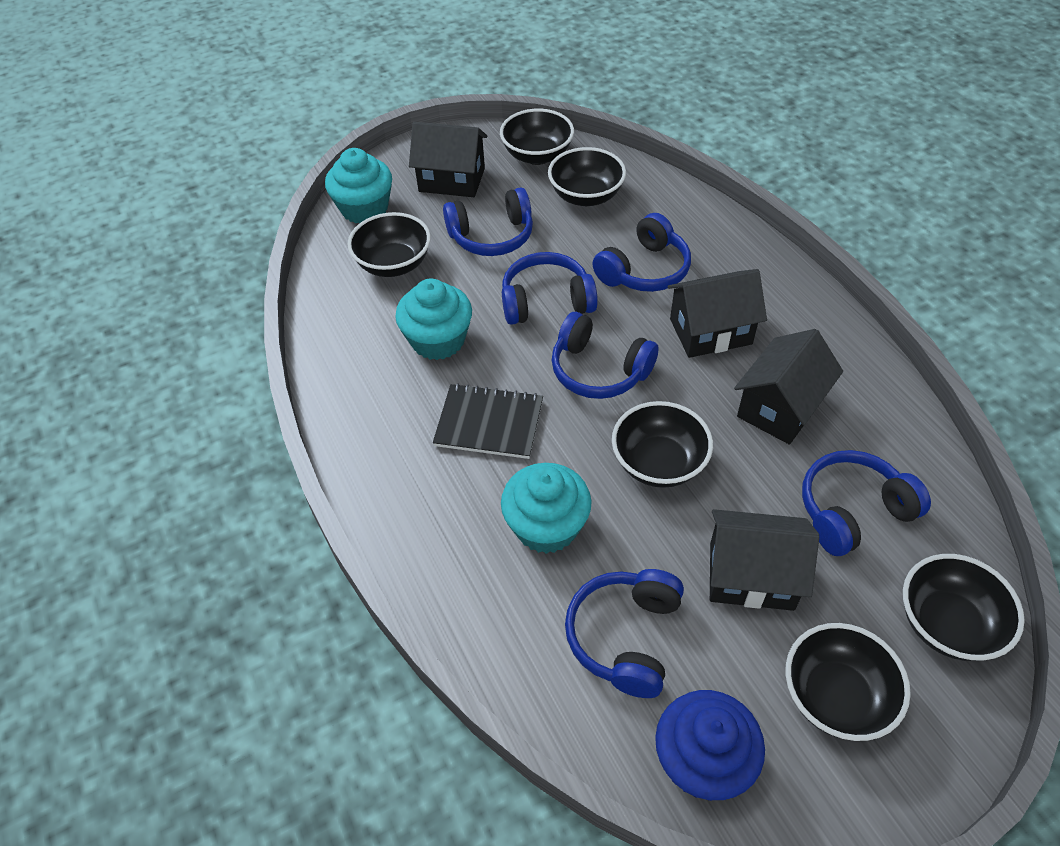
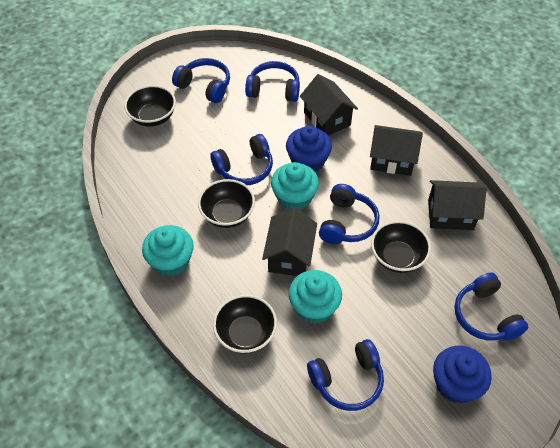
black bowl: 6 -> 4
black notebook: 1 -> 0
blue cupcake: 1 -> 2

